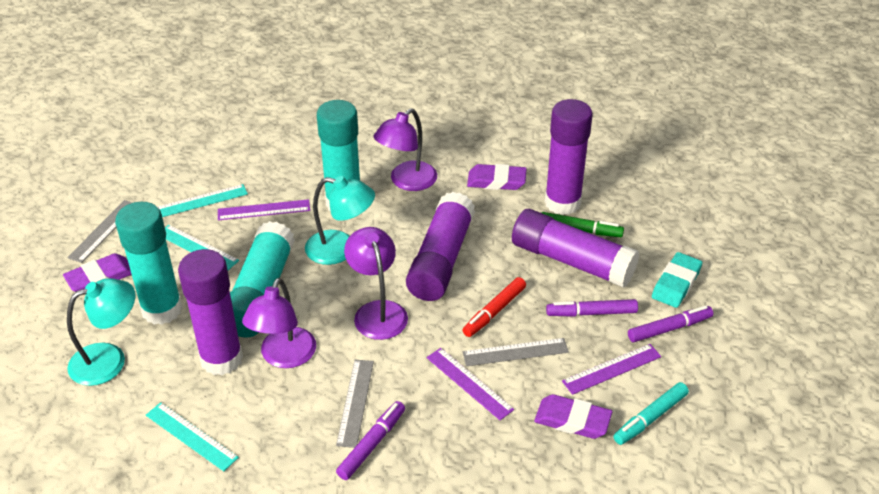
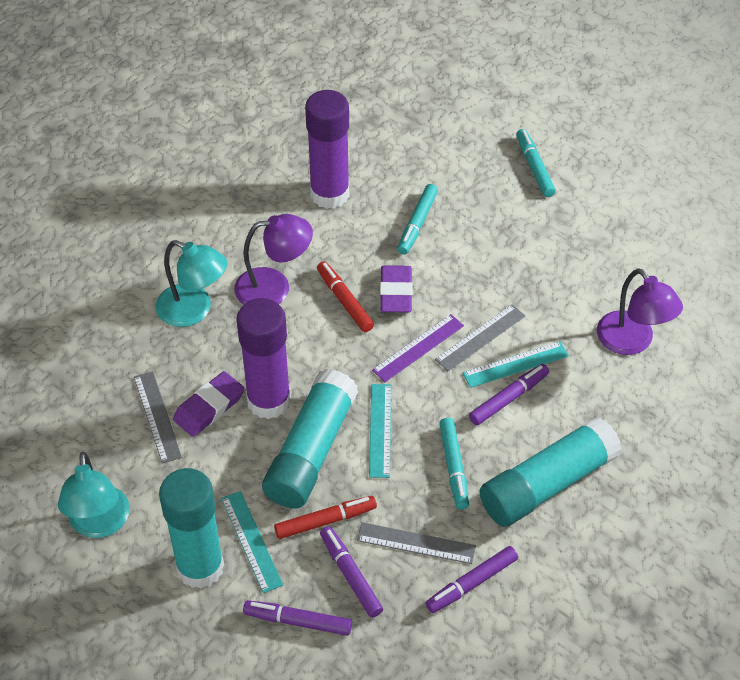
green marker: 1 -> 0
purple eraser: 3 -> 2
purple glue stick: 4 -> 2
purple lamp: 3 -> 2
purple marker: 3 -> 4
purple ruler: 3 -> 1
red marker: 1 -> 2
turquoise eraser: 1 -> 0
turquoise marker: 1 -> 3

